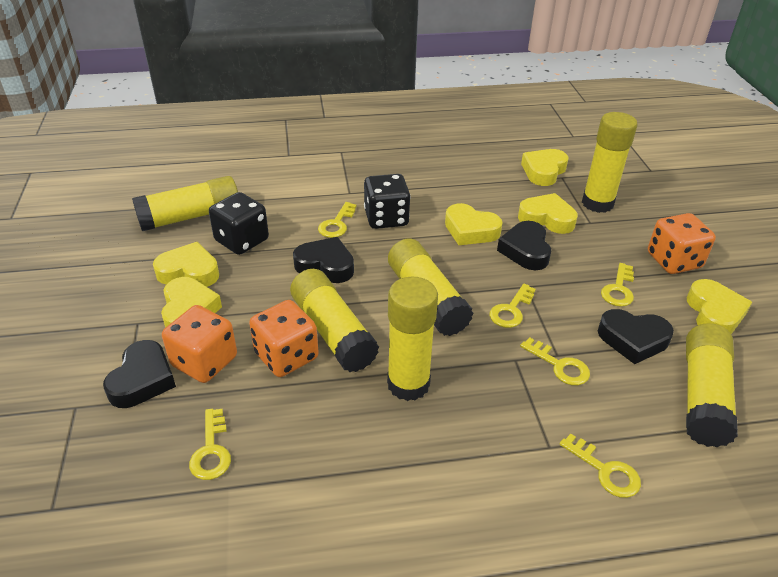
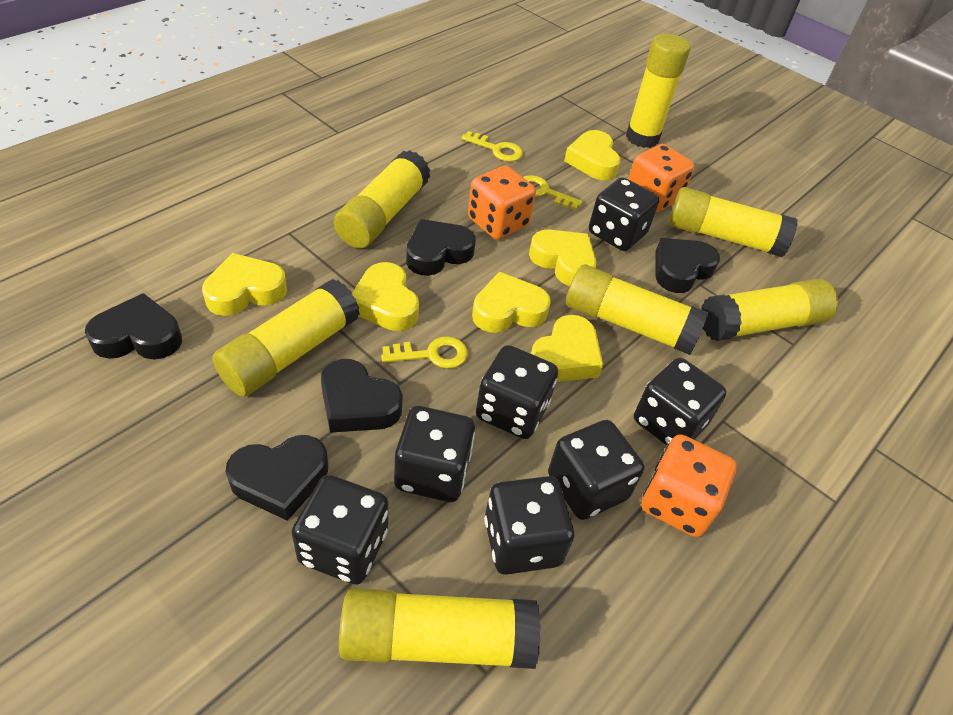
black dice: 2 -> 7
black heart: 4 -> 5
yellow glue stick: 6 -> 7
yellow key: 6 -> 3

